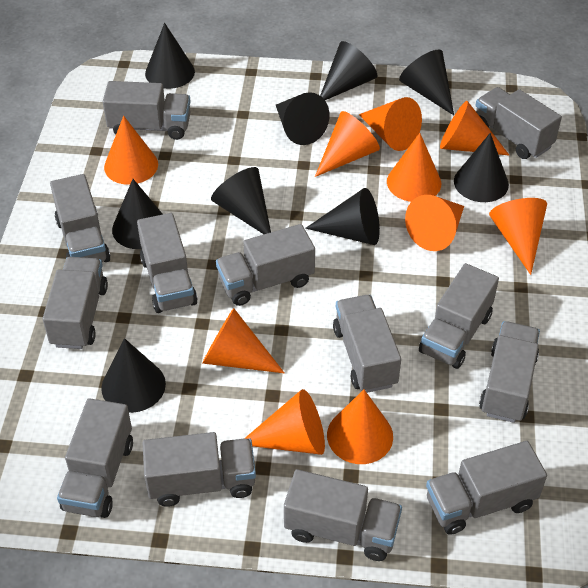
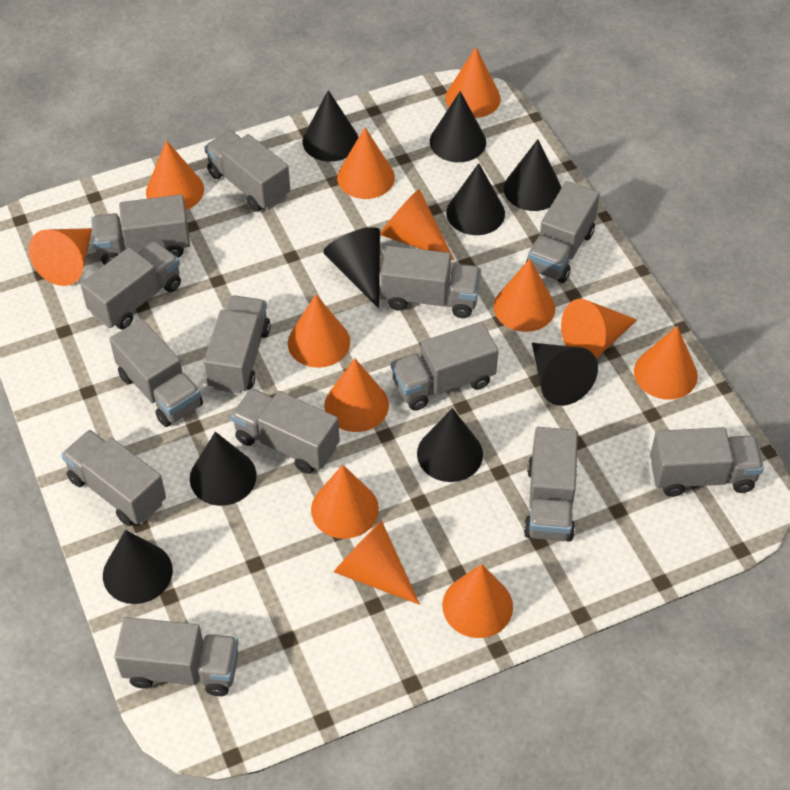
orange cone: 10 -> 13

